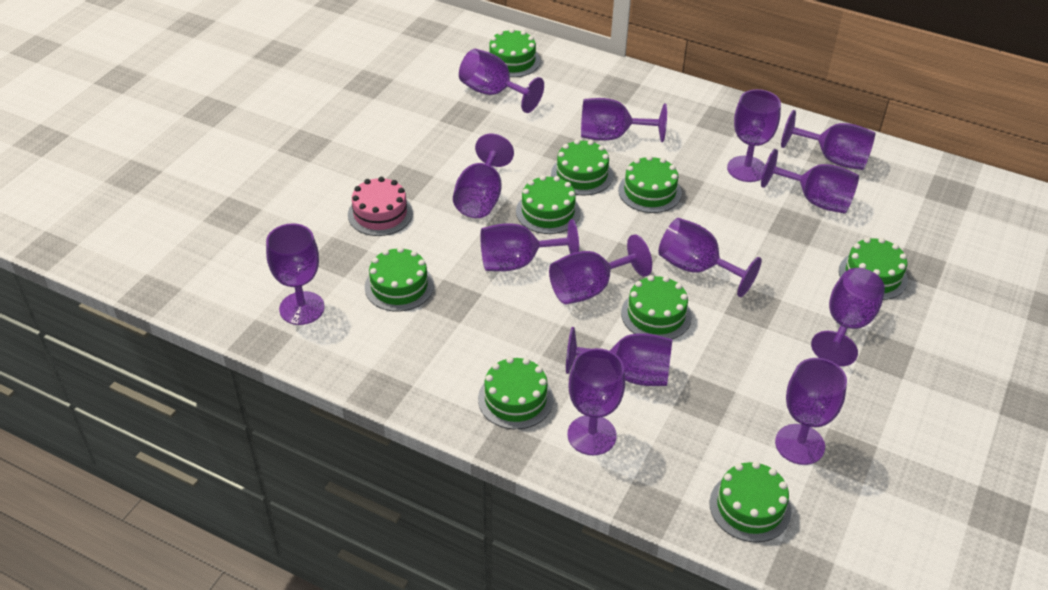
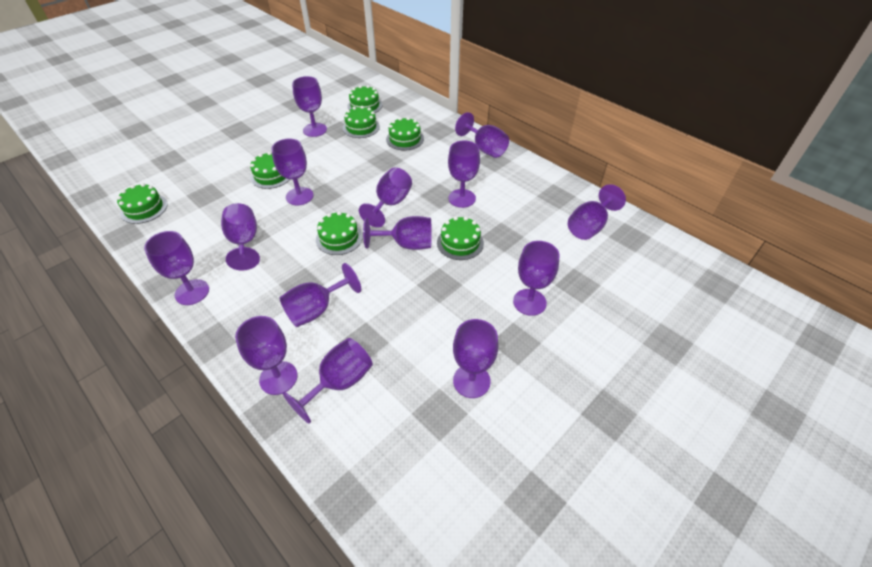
green cake: 9 -> 7
pink cake: 1 -> 0

